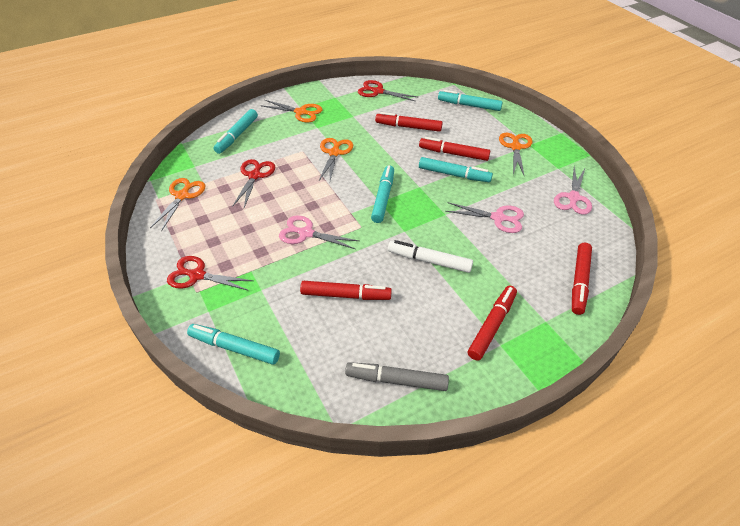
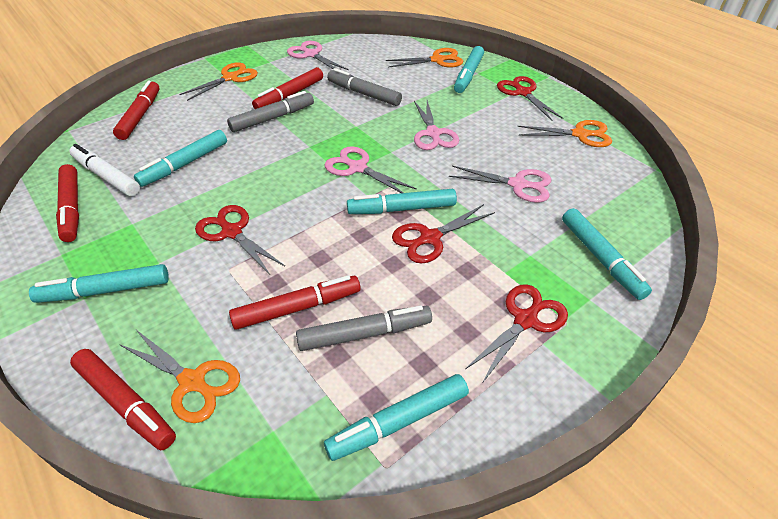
grey marker: 1 -> 3
pink scissors: 3 -> 4
red scissors: 3 -> 4
turquoise marker: 5 -> 6

